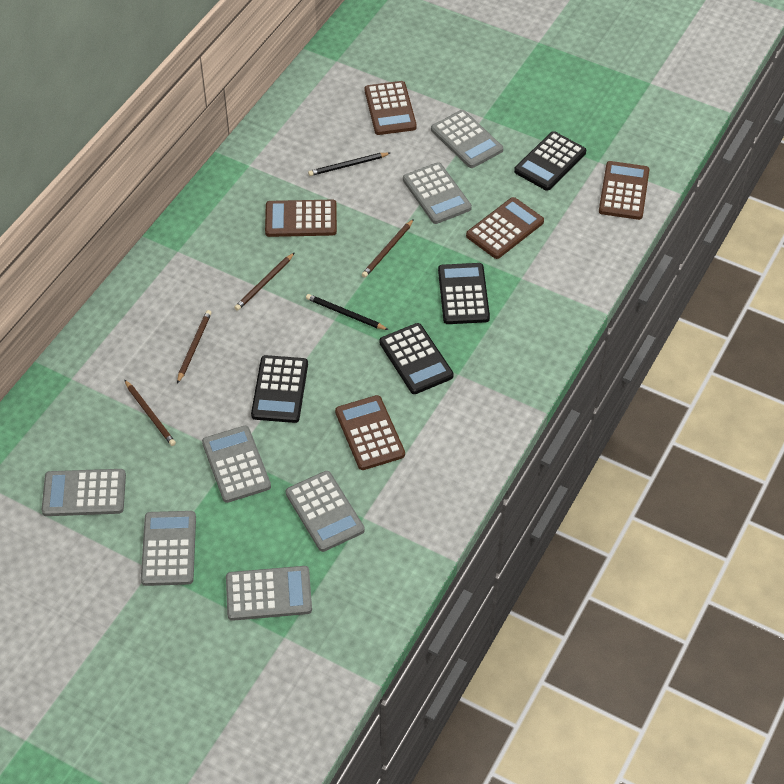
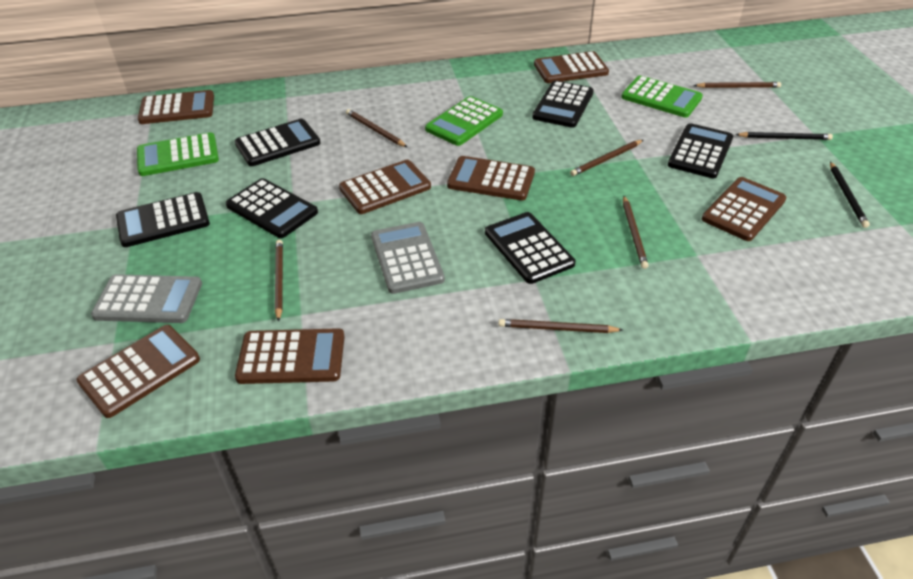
black calculator: 4 -> 6
brown calculator: 5 -> 7
brown pencil: 4 -> 6
green calculator: 0 -> 3
grey calculator: 7 -> 2

